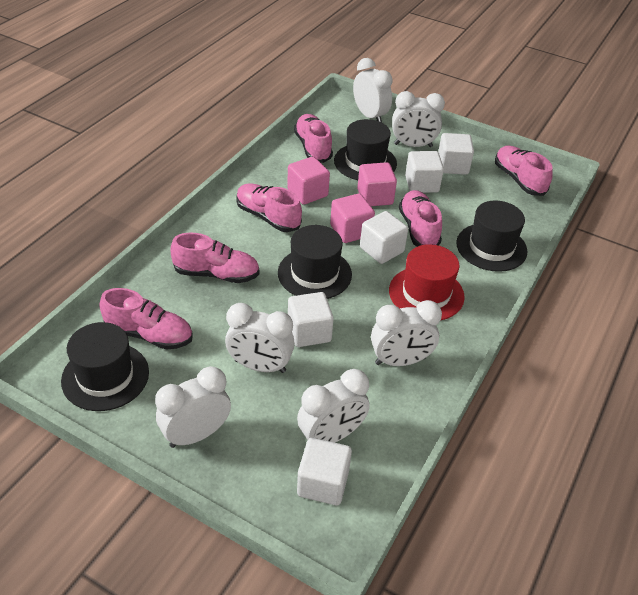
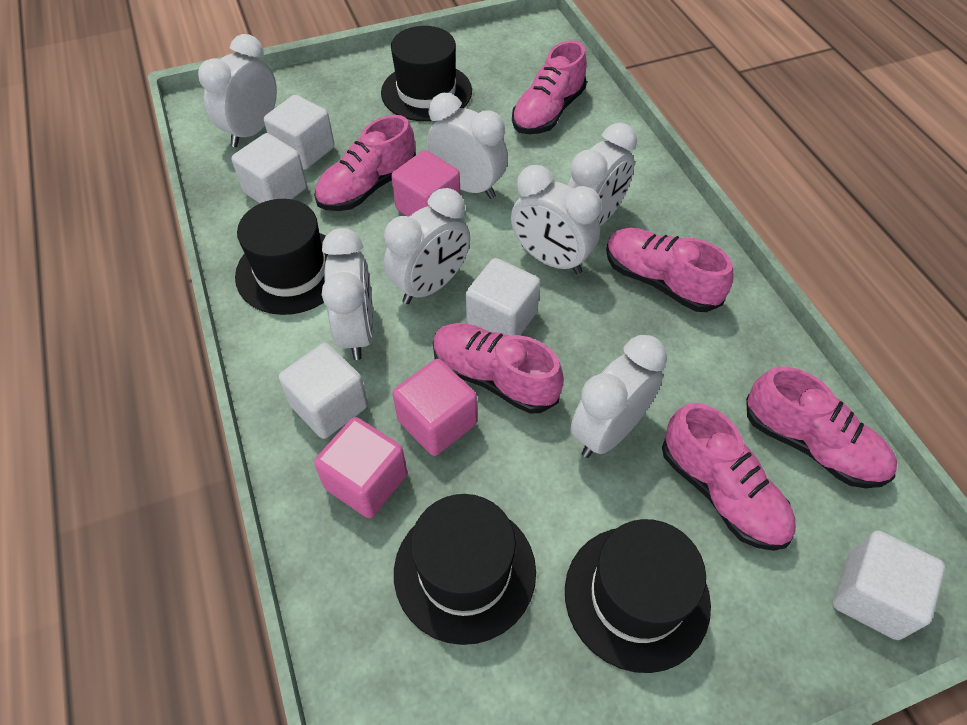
red hat: 1 -> 0
white clock: 6 -> 7

